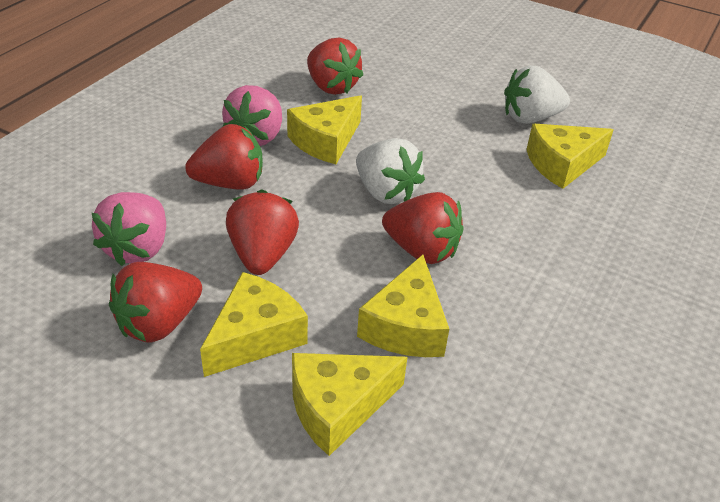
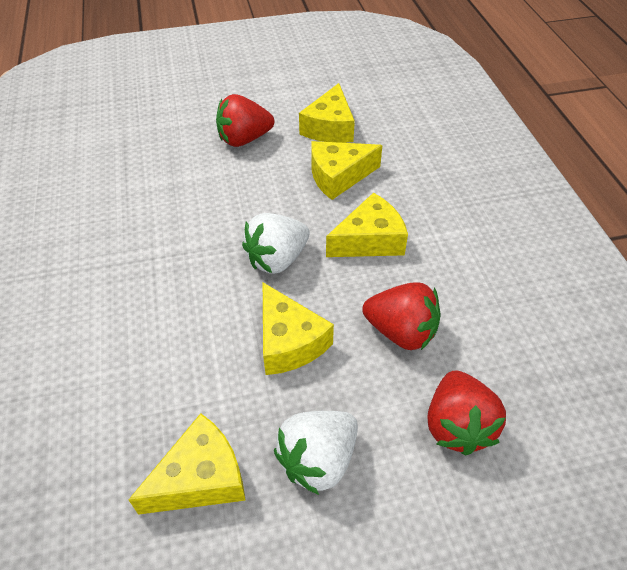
pink strawberry: 2 -> 0
red strawberry: 5 -> 3

